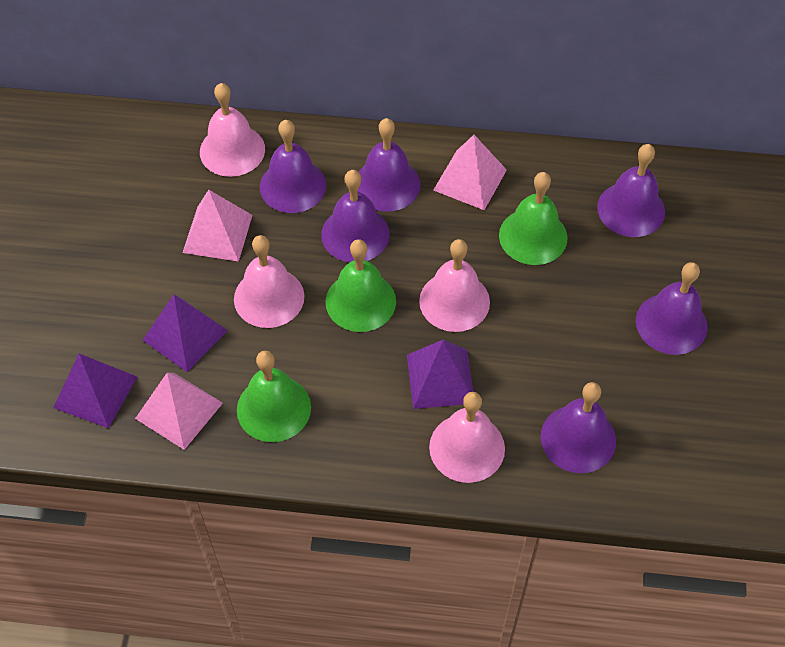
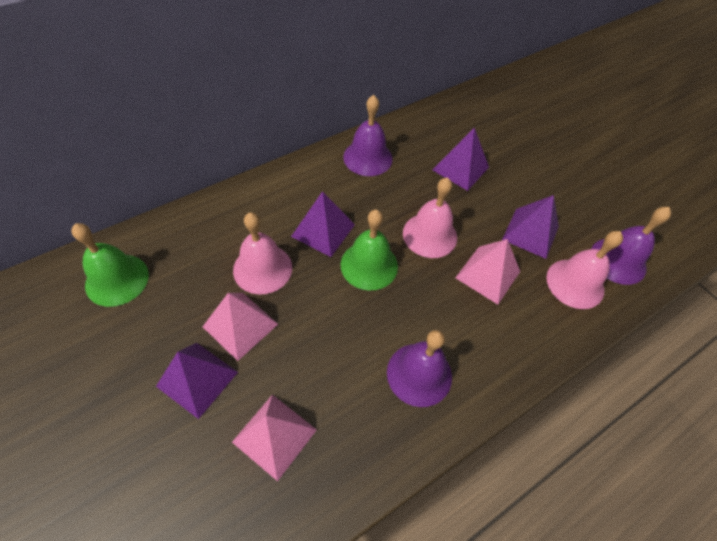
green bell: 3 -> 2
pink bell: 4 -> 3
purple bell: 6 -> 3
purple pyramid: 3 -> 4

